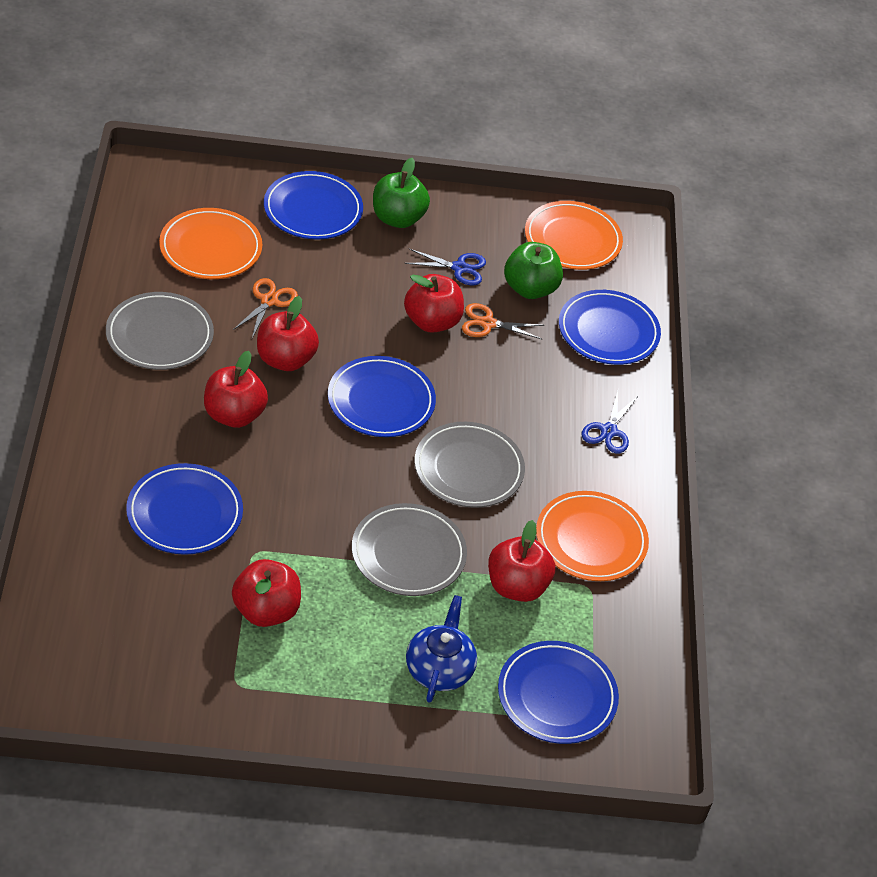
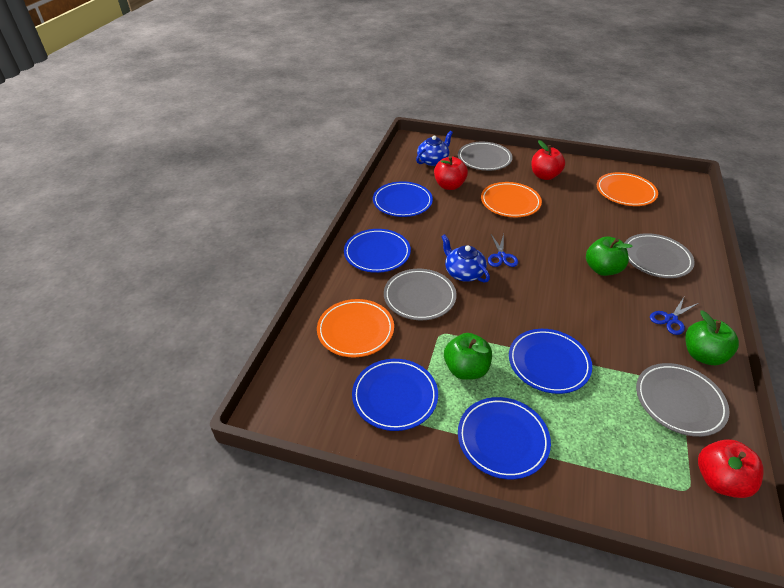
blue teapot: 1 -> 2
green apple: 2 -> 3
grey plate: 3 -> 4
orange scissors: 2 -> 0
red apple: 5 -> 3

